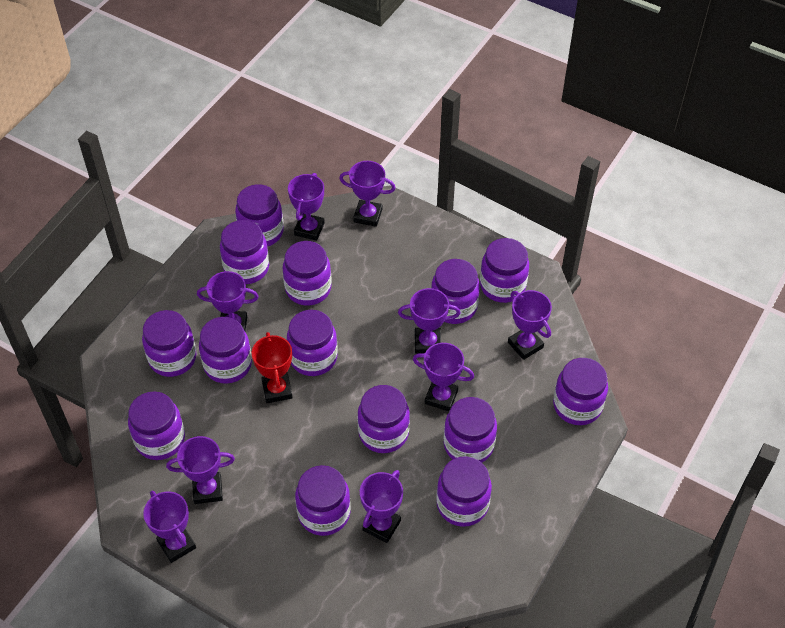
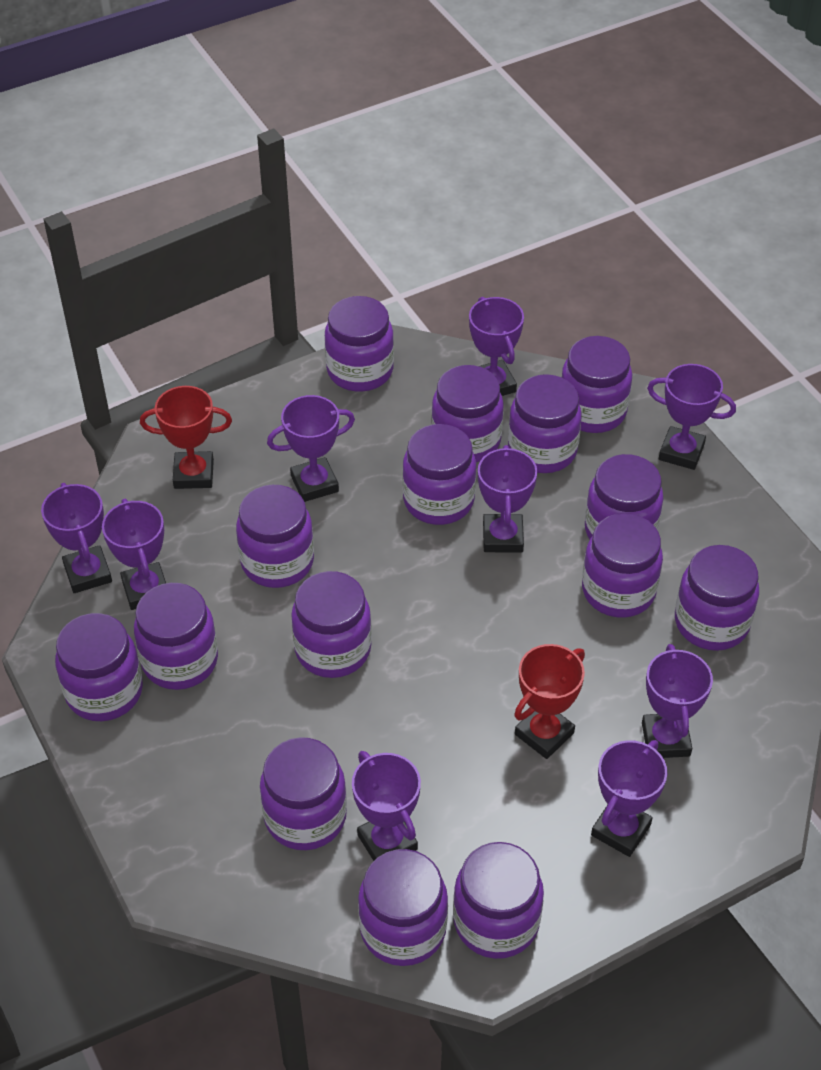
purple jar: 14 -> 15
red trophy: 1 -> 2

